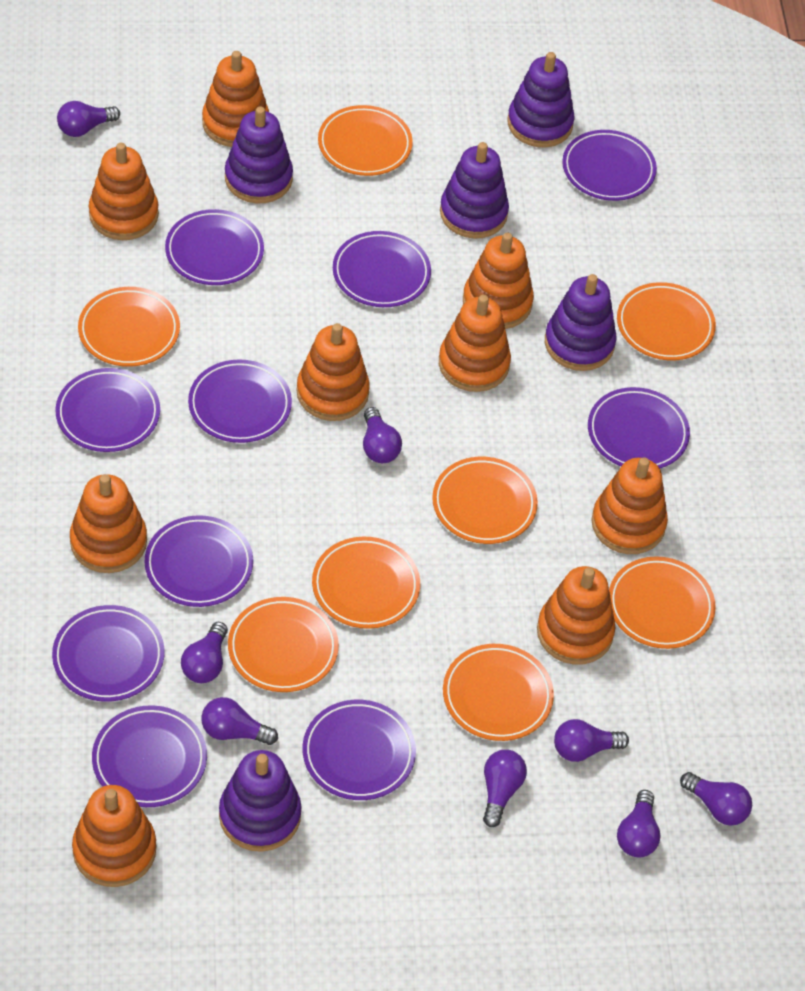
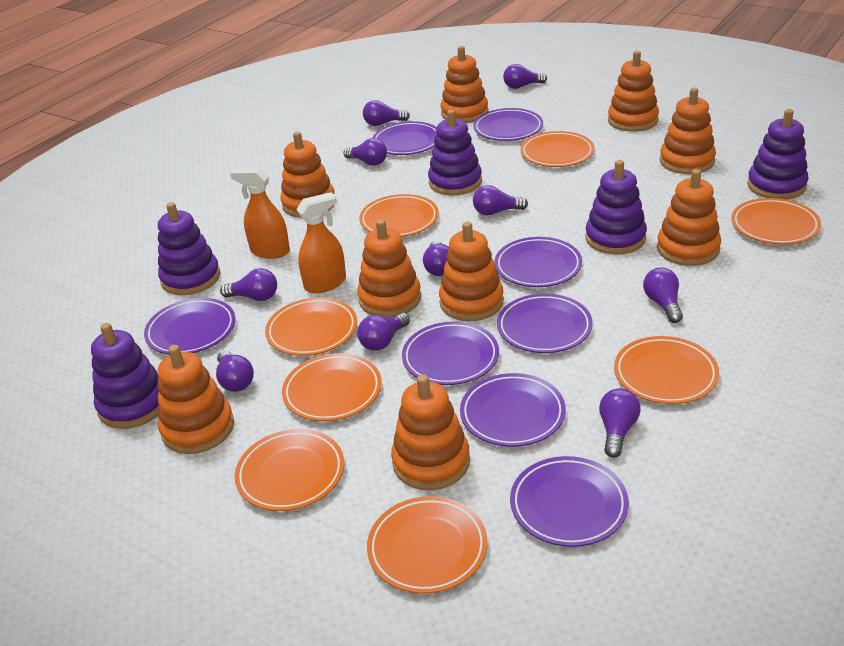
orange spray bottle: 0 -> 2
purple light bulb: 8 -> 10
purple plate: 10 -> 8

